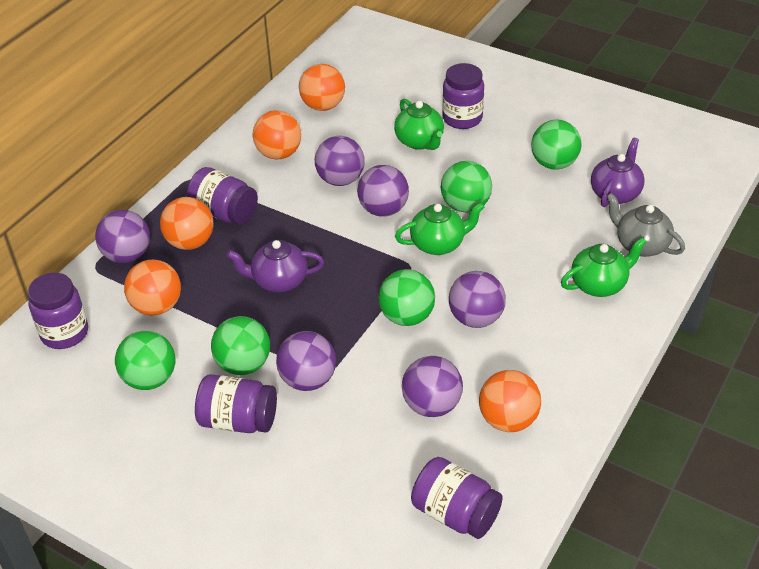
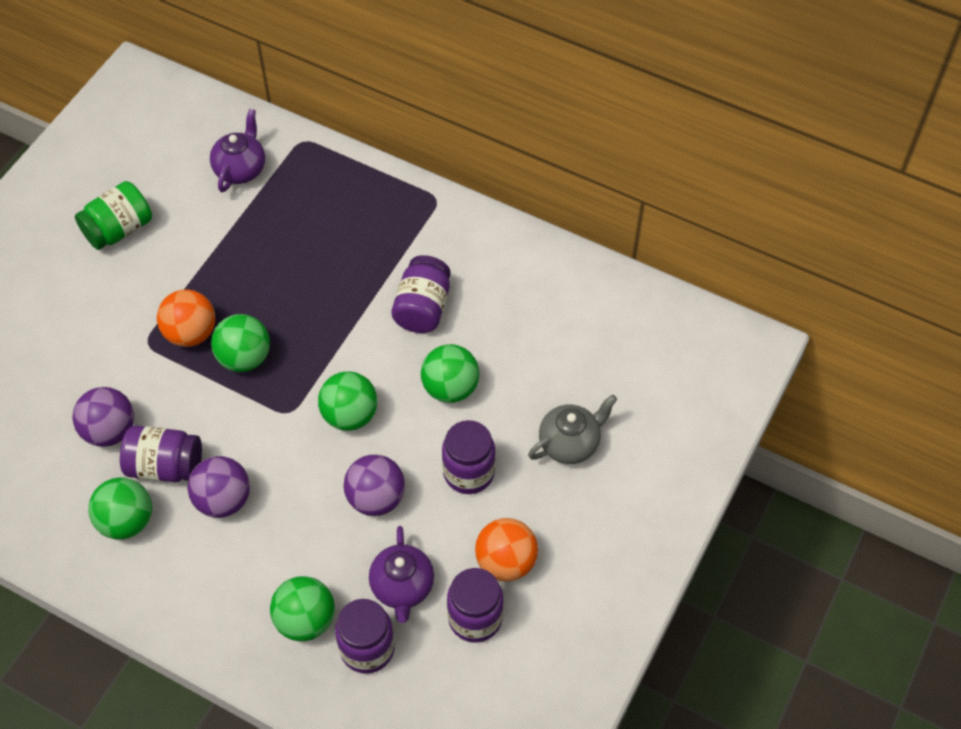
green jar: 0 -> 1
green teapot: 3 -> 0
orange ball: 5 -> 2
purple ball: 6 -> 3

